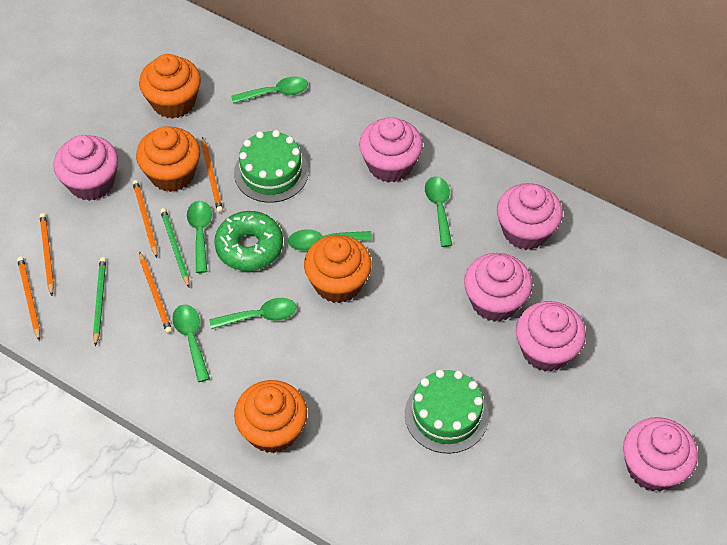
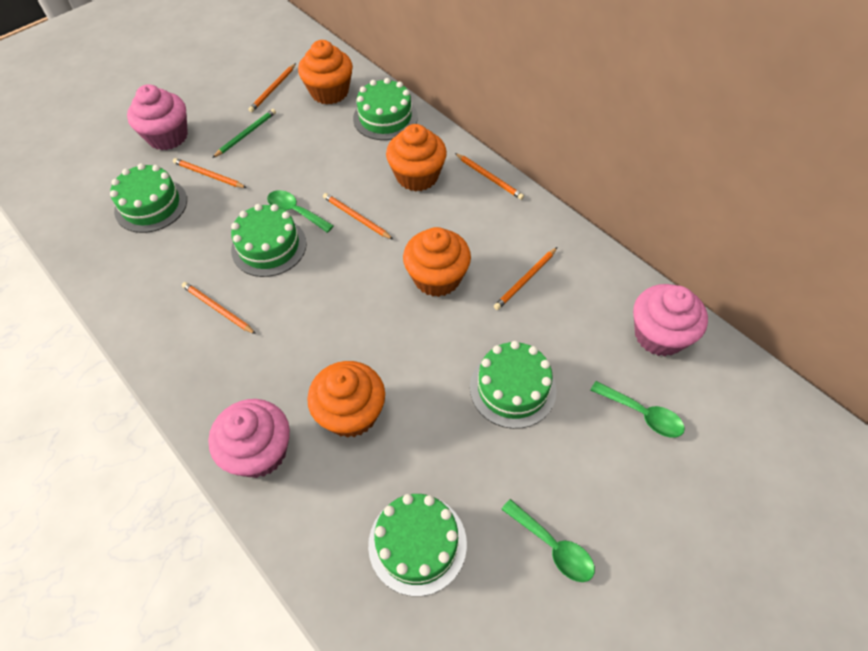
green cake: 2 -> 5
green donut: 1 -> 0
green pencil: 2 -> 1
green spoon: 6 -> 3
orange pencil: 5 -> 6
pink cupcake: 6 -> 3

